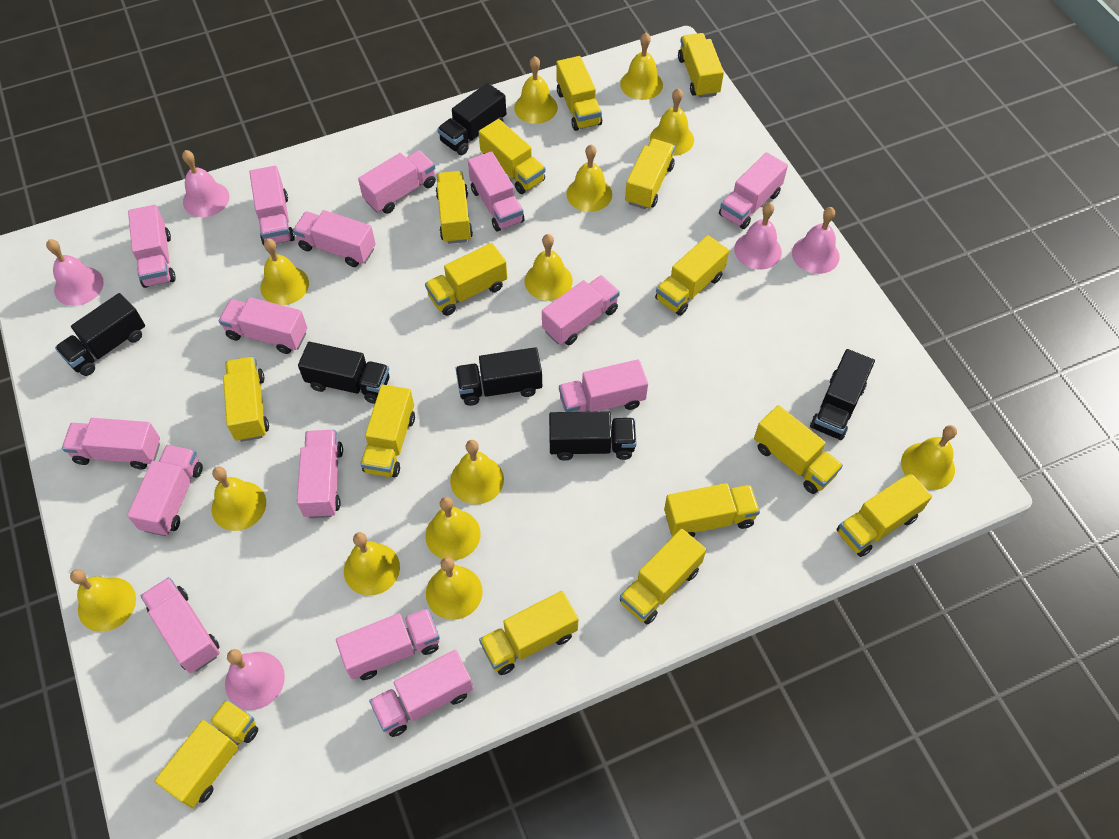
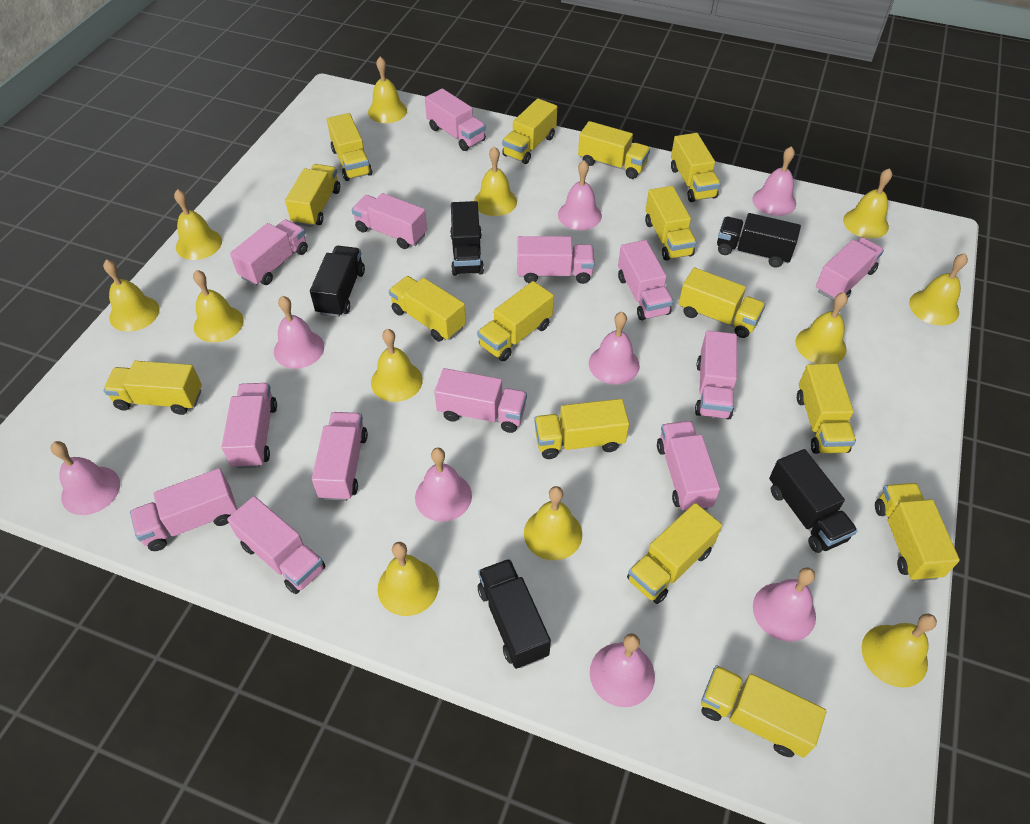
black truck: 6 -> 5
pink bell: 5 -> 8
pink truck: 15 -> 13
yellow bell: 13 -> 12

